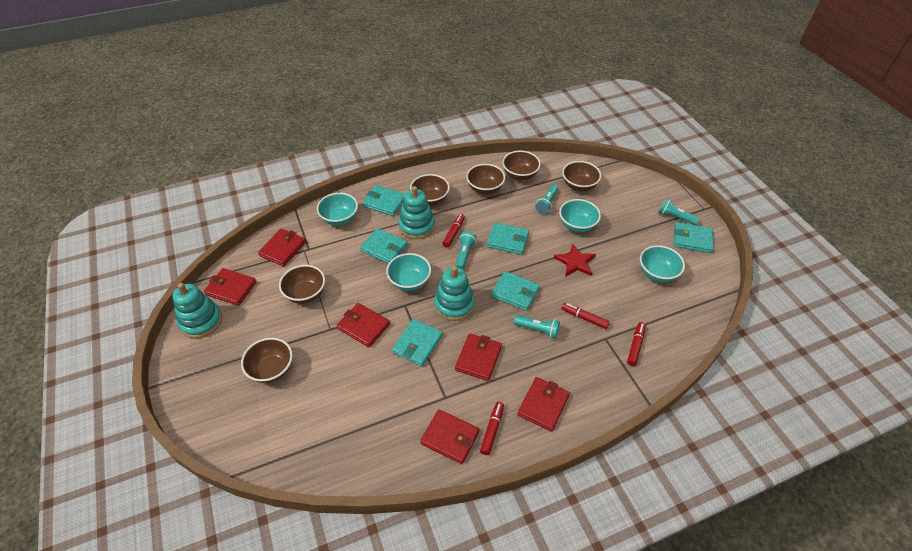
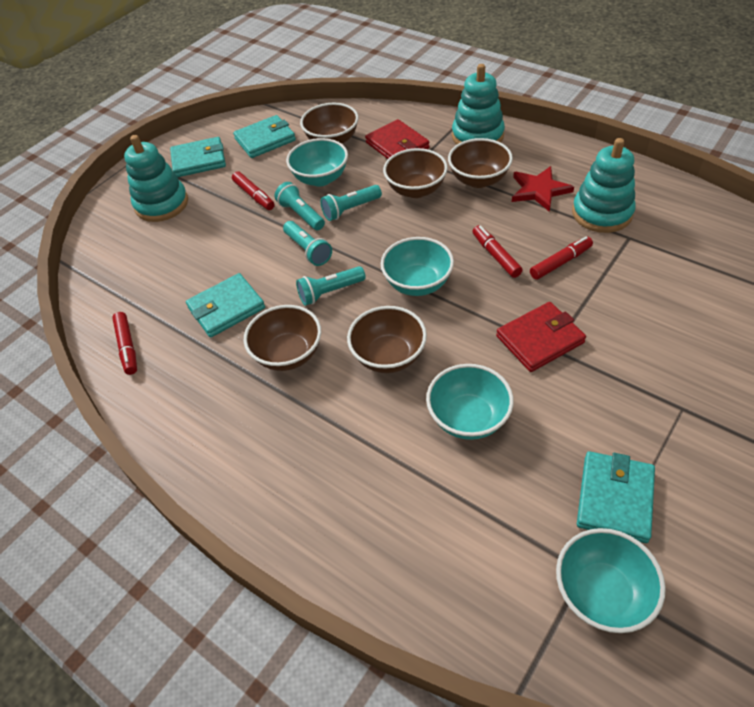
brown bowl: 6 -> 5
red wallet: 6 -> 2
turquoise wallet: 6 -> 4

